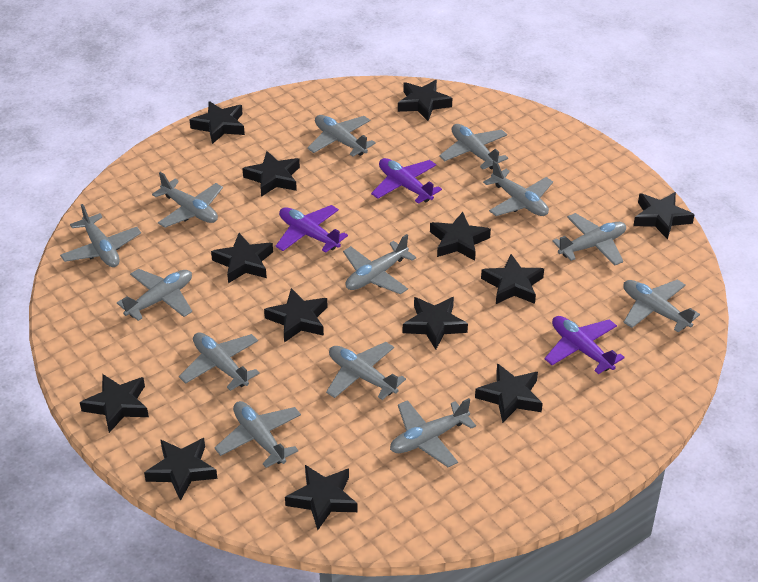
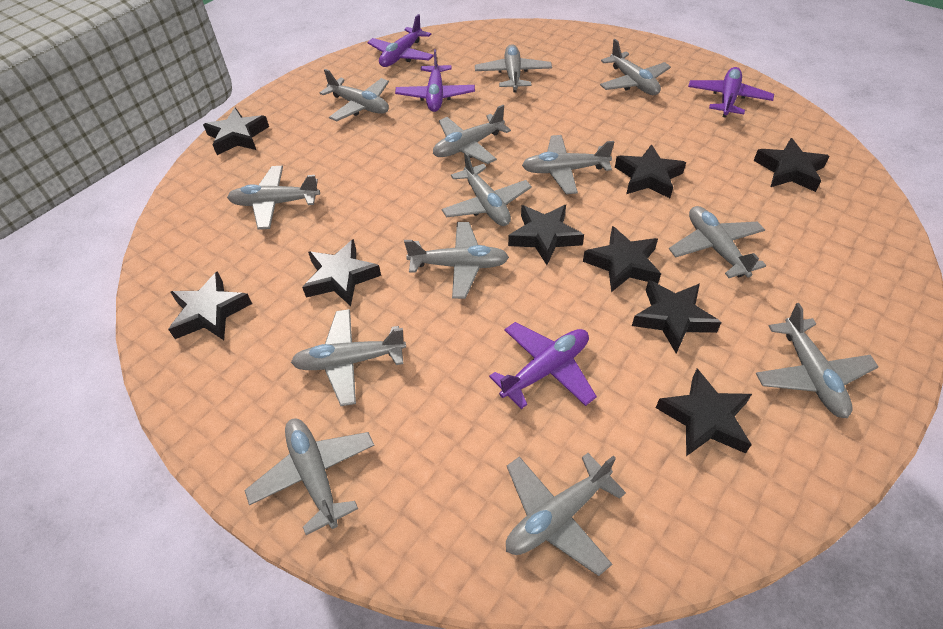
black star: 13 -> 9
purple plane: 3 -> 4

